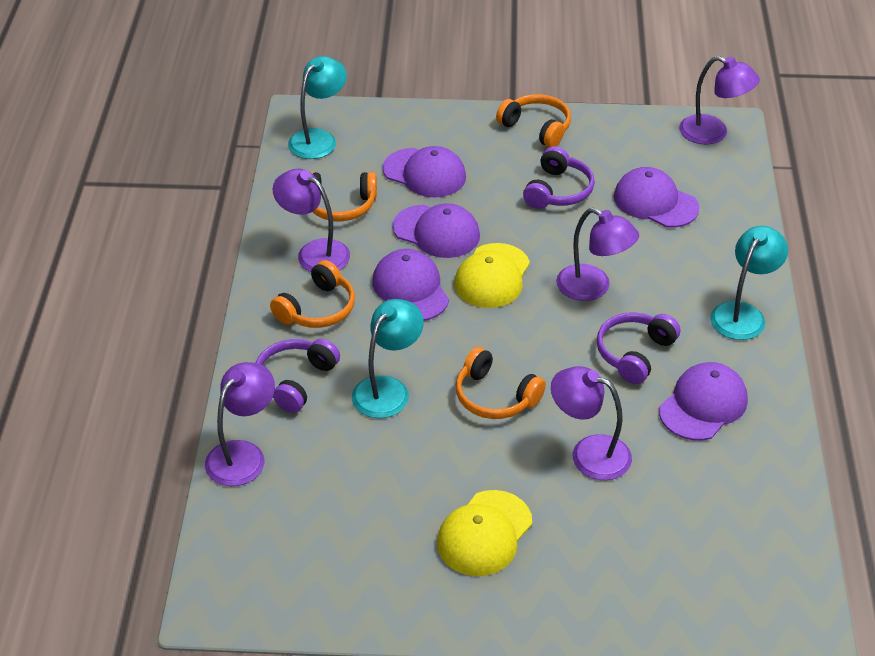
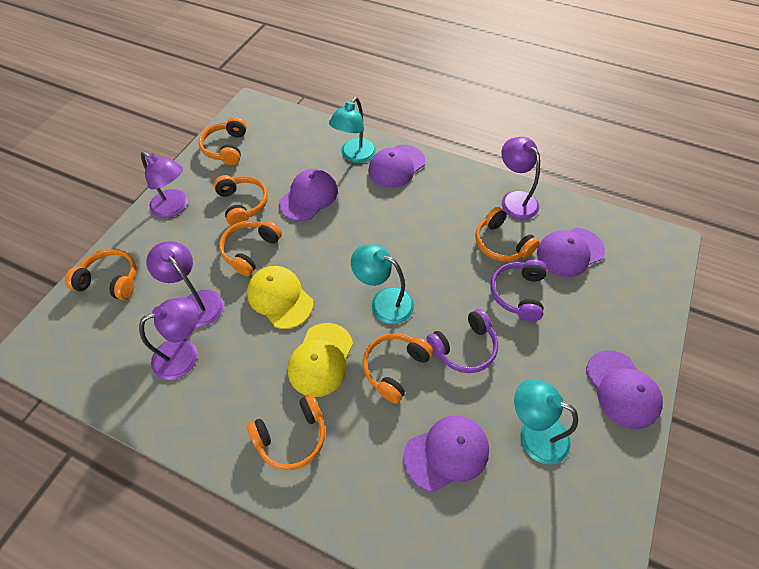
orange headphones: 4 -> 7
purple headphones: 3 -> 2
purple lamp: 5 -> 4

